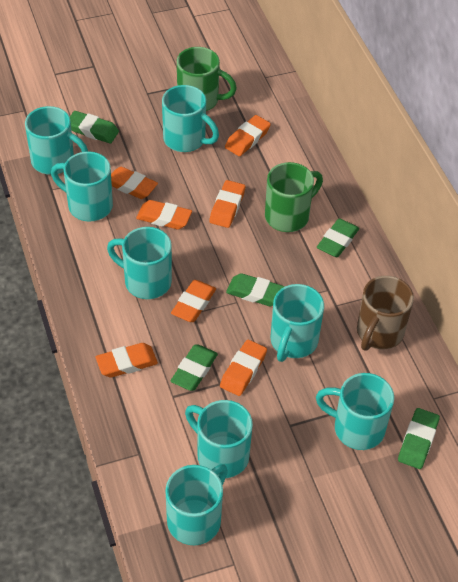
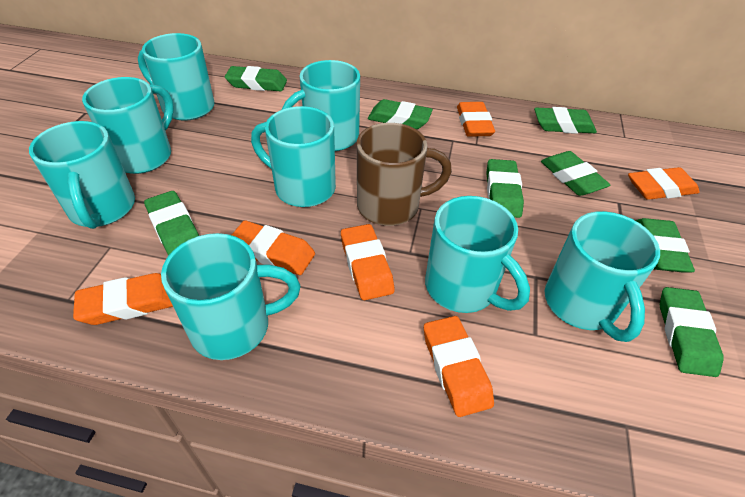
green eraser: 5 -> 8
green mug: 2 -> 0
orange eraser: 7 -> 6

